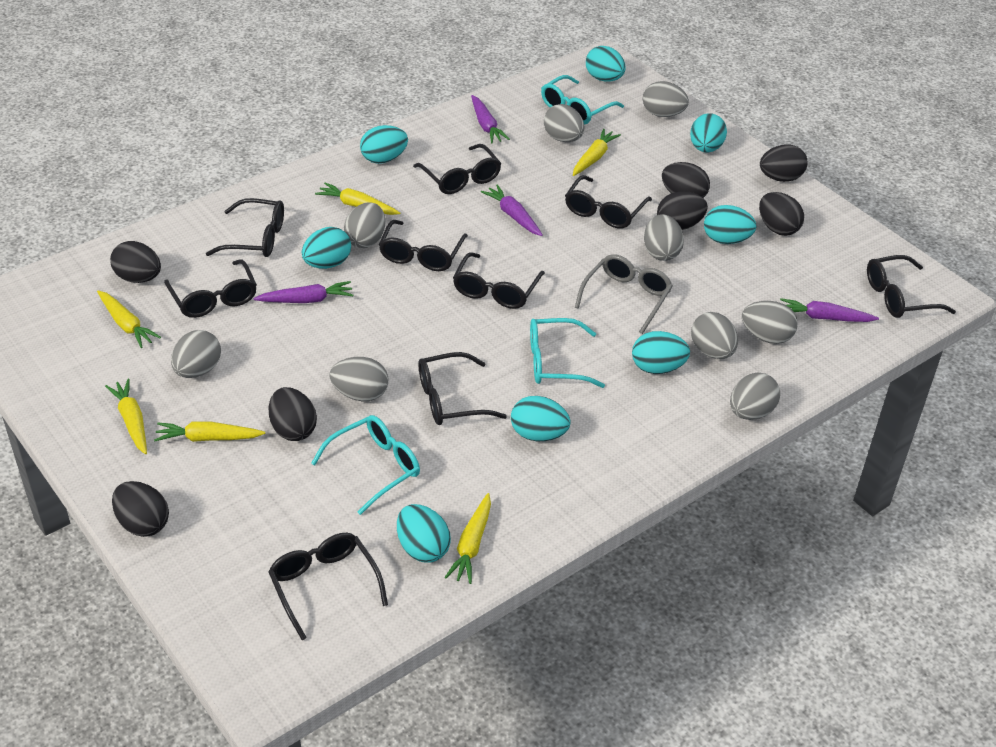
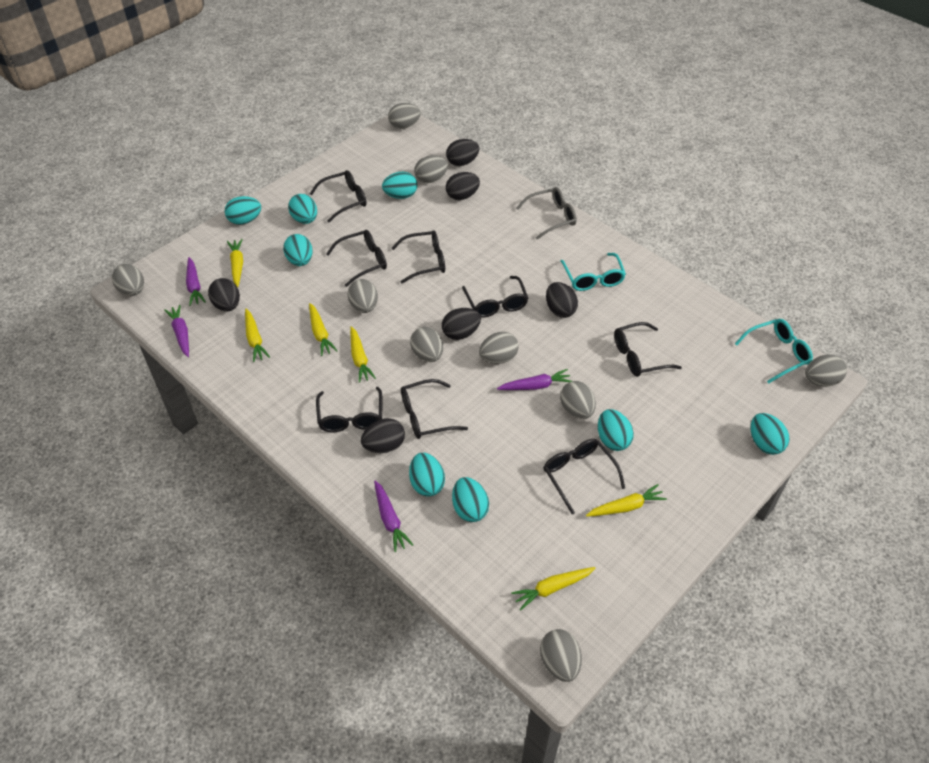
black egg: 7 -> 6
black glasses: 9 -> 8
turquoise glasses: 3 -> 2

